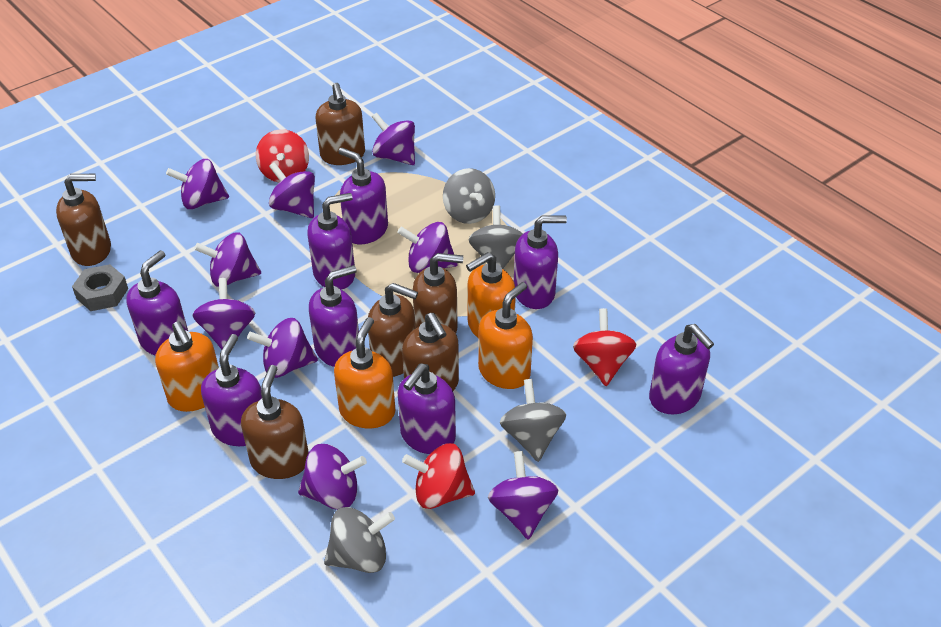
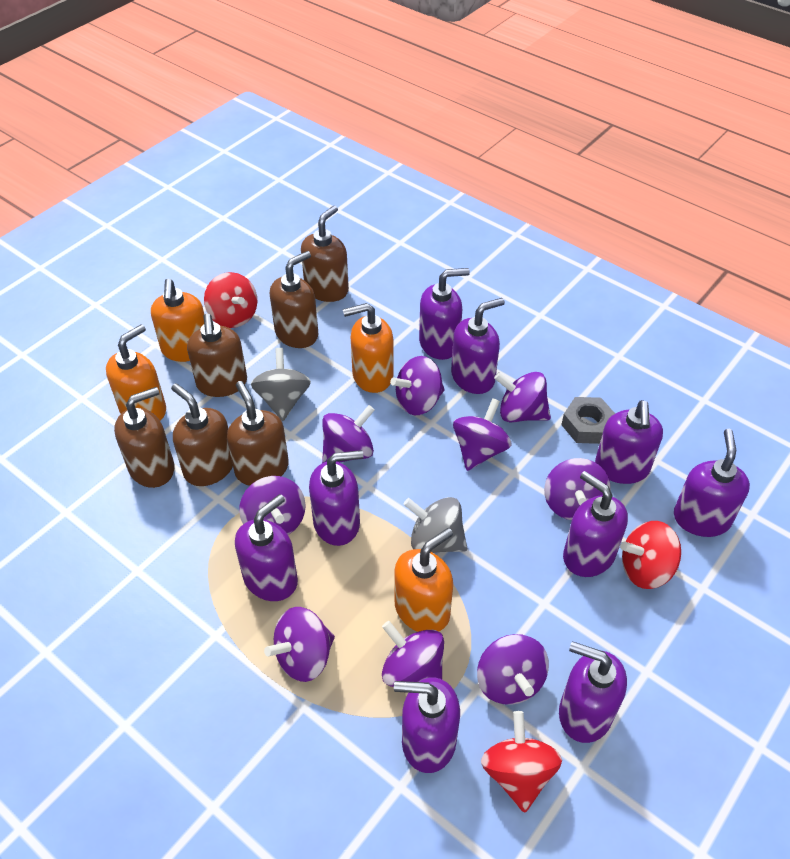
grey spinning top: 4 -> 2
purple soap dispenser: 8 -> 9

